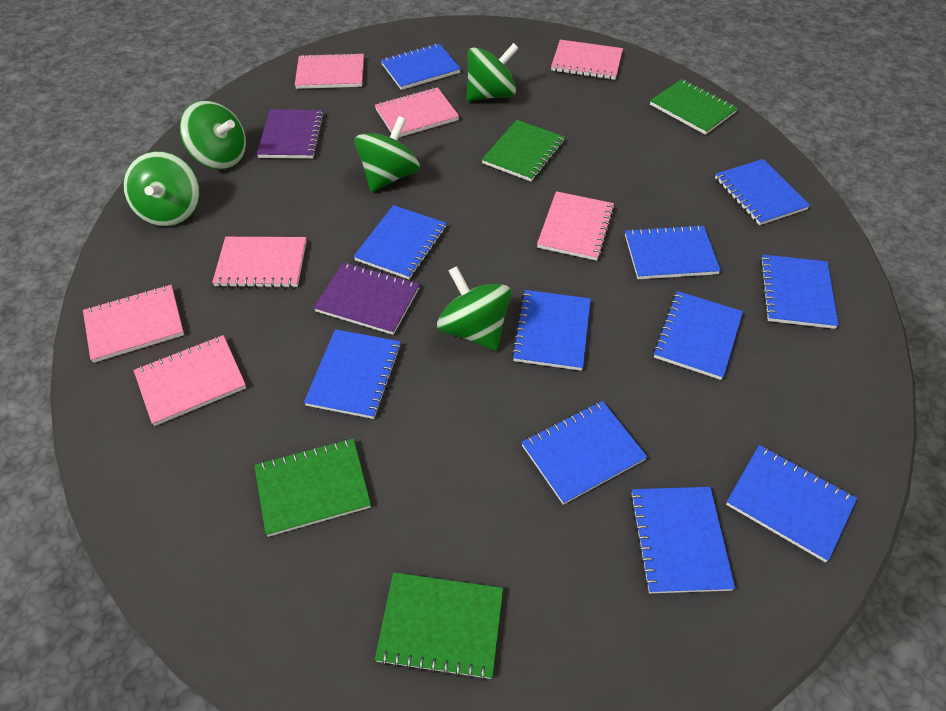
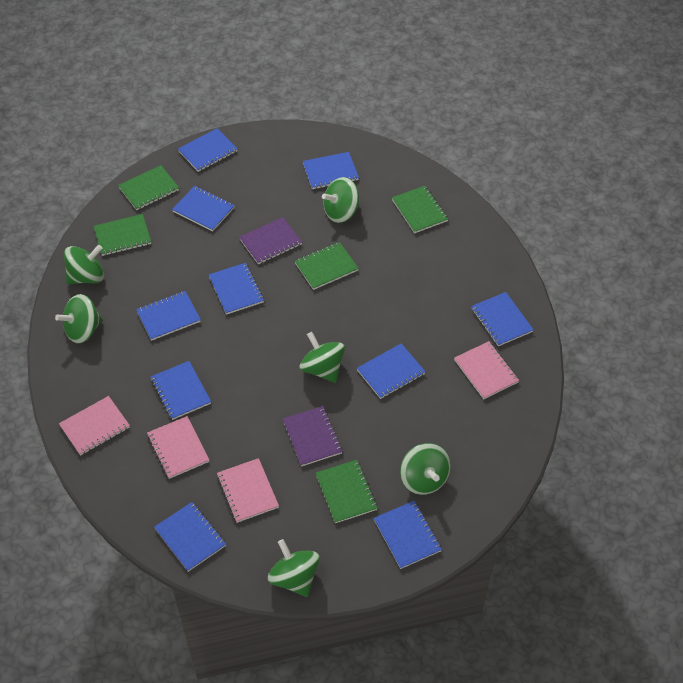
blue notebook: 11 -> 10
green notebook: 4 -> 5
green spinning top: 5 -> 6
pink notebook: 7 -> 4

